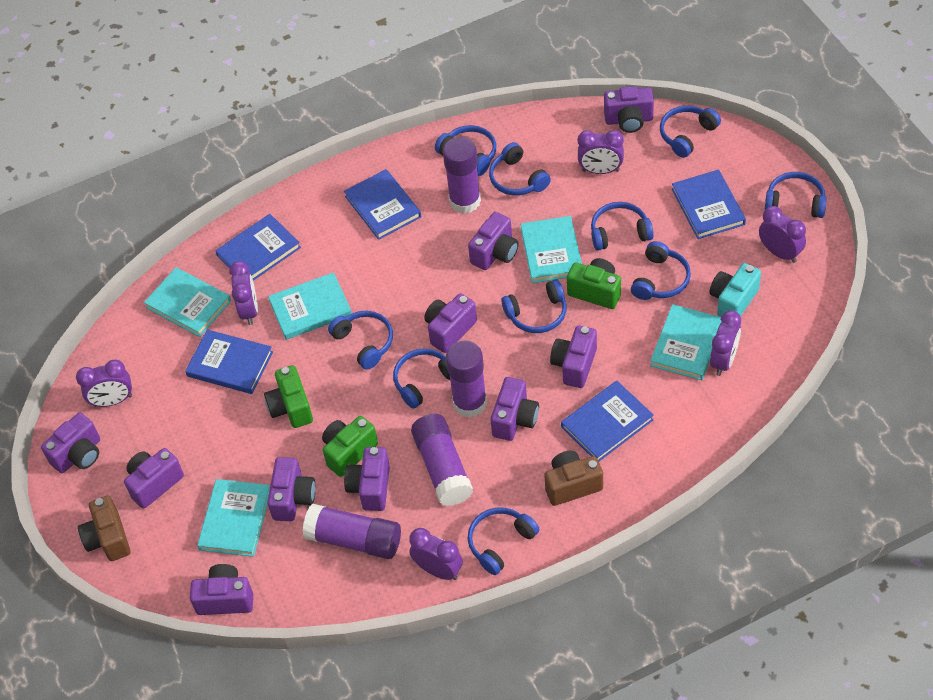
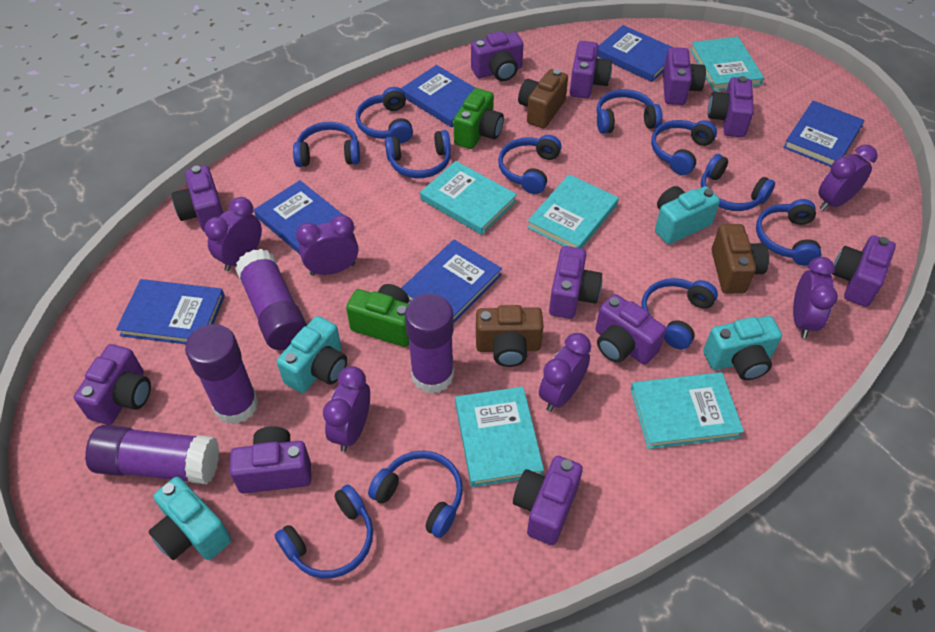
blue book: 5 -> 6
blue headphones: 10 -> 11
brown camera: 2 -> 3
green camera: 3 -> 2
purple camera: 10 -> 11
turquoise camera: 1 -> 4

